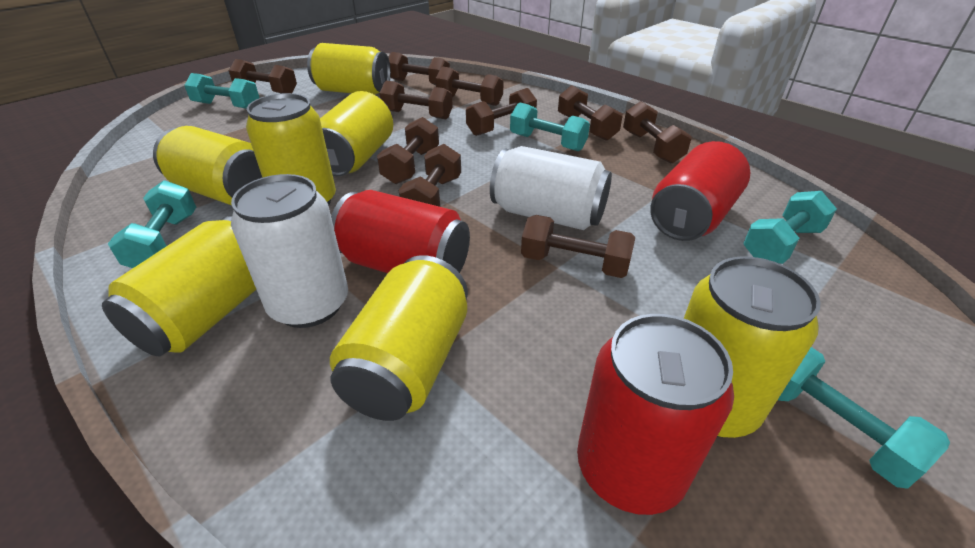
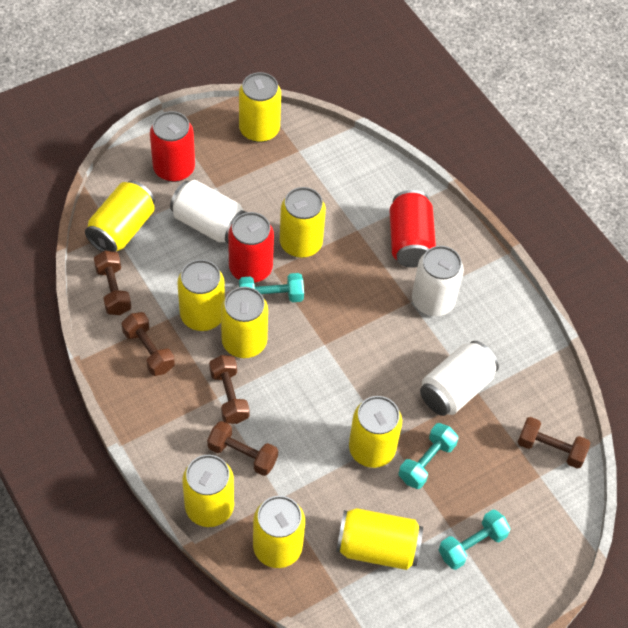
brown dumbbell: 10 -> 5
turquoise dumbbell: 5 -> 3
white can: 2 -> 3
yellow can: 7 -> 9

